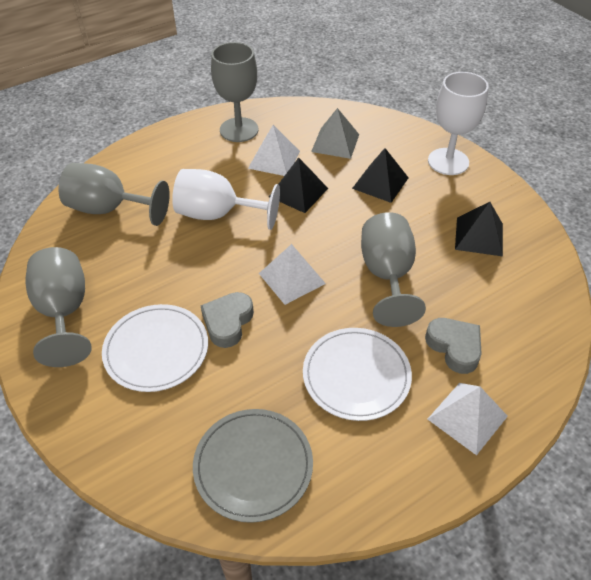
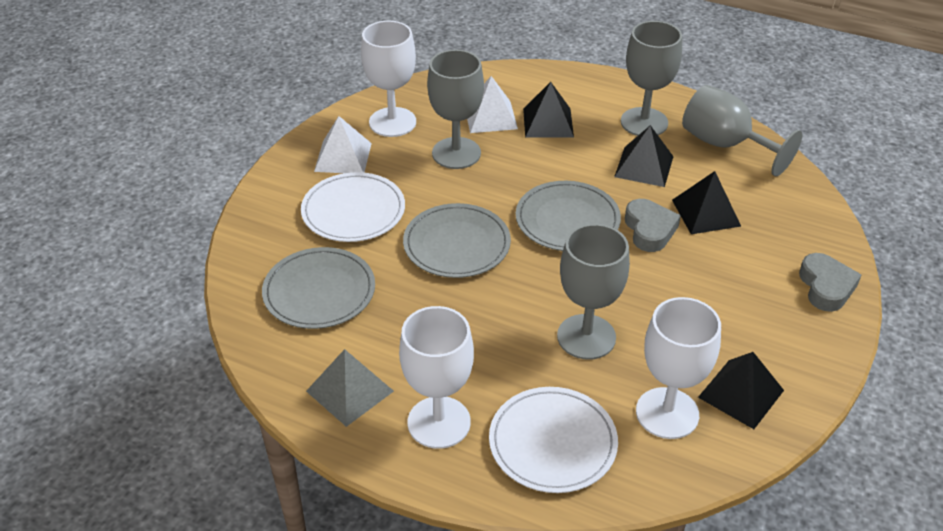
black pyramid: 3 -> 4
grey plate: 1 -> 3
white goblet: 2 -> 3
white pyramid: 3 -> 2

